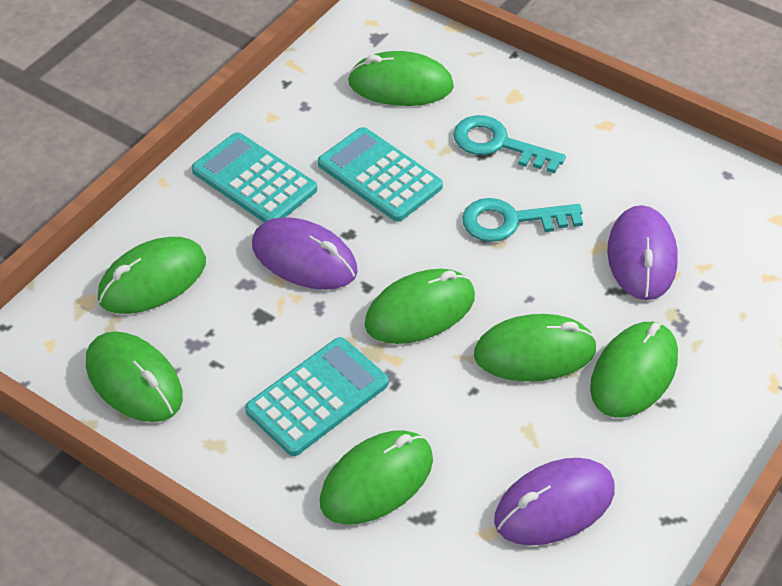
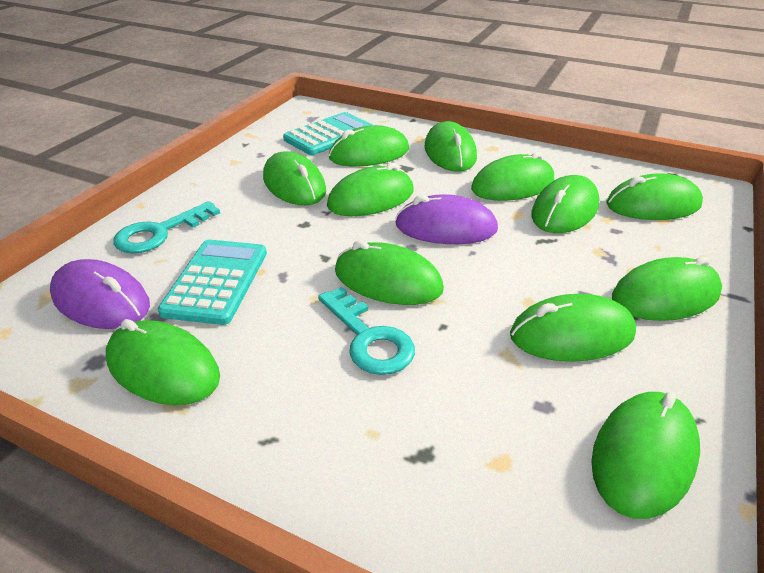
green mouse: 7 -> 12
purple mouse: 3 -> 2
turquoise calculator: 3 -> 2

